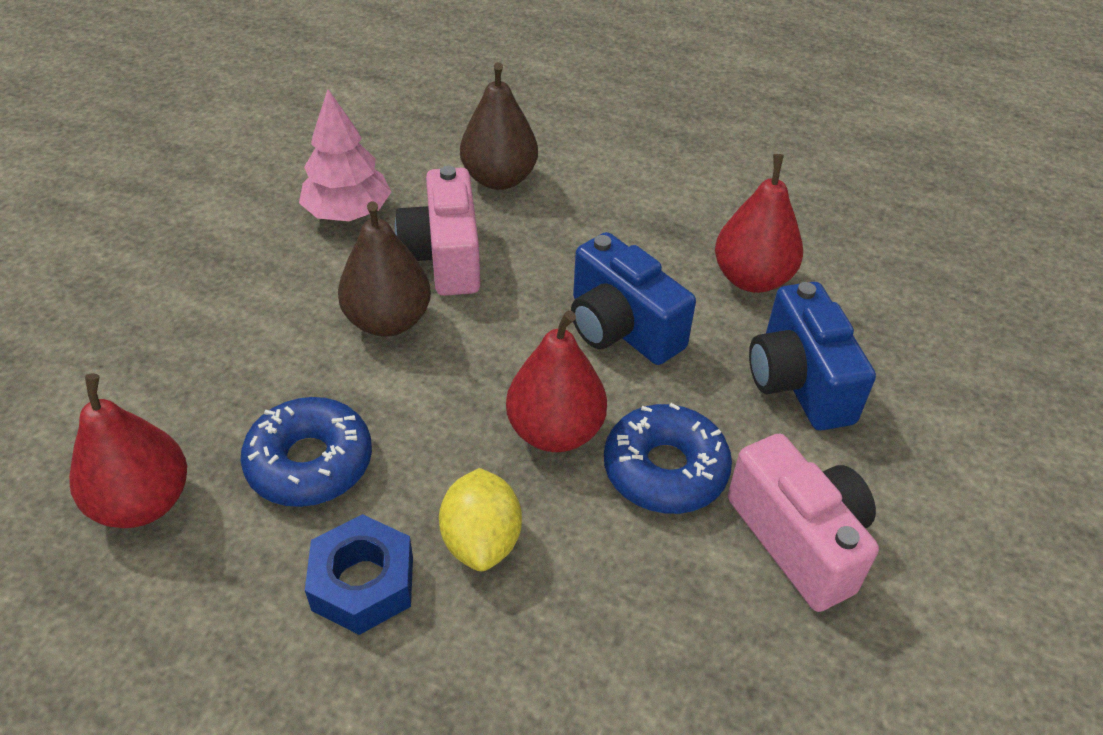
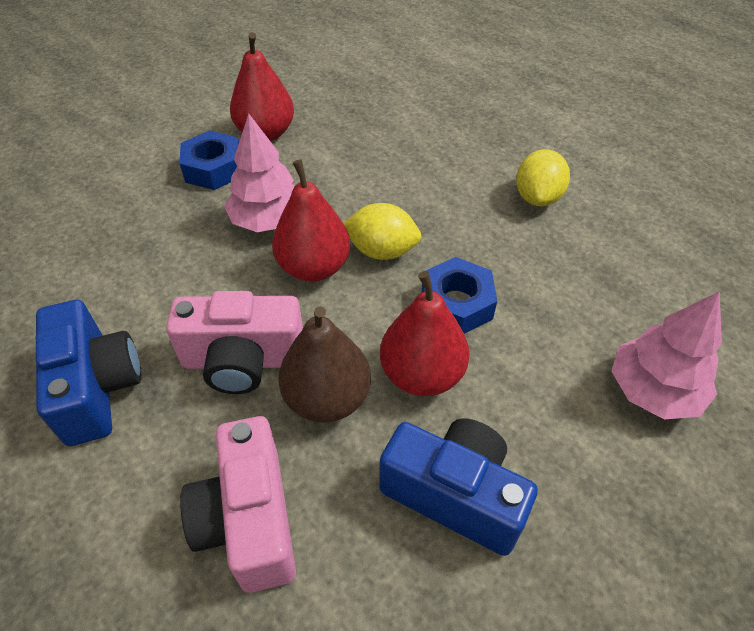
blue donut: 2 -> 0
blue nut: 1 -> 2
brown pear: 2 -> 1
pink tree: 1 -> 2
yellow lemon: 1 -> 2

